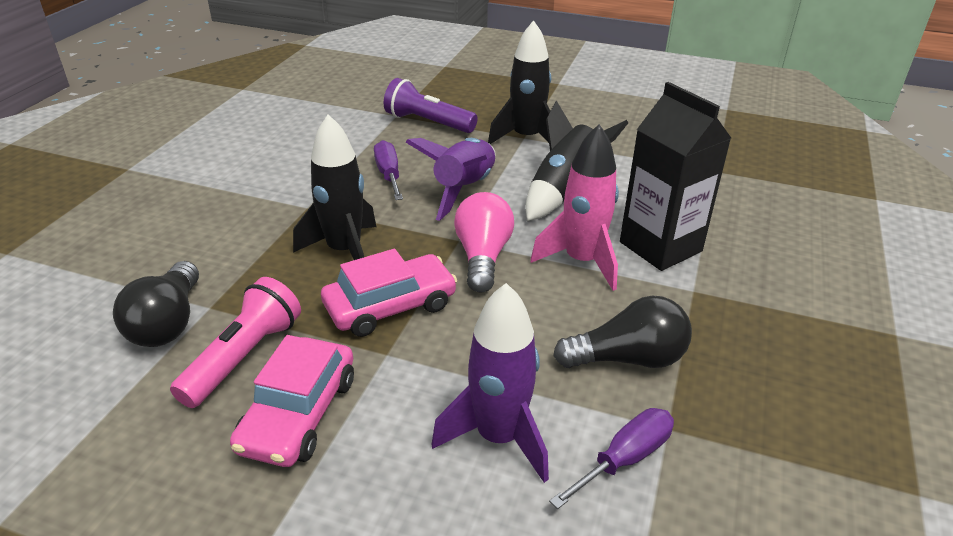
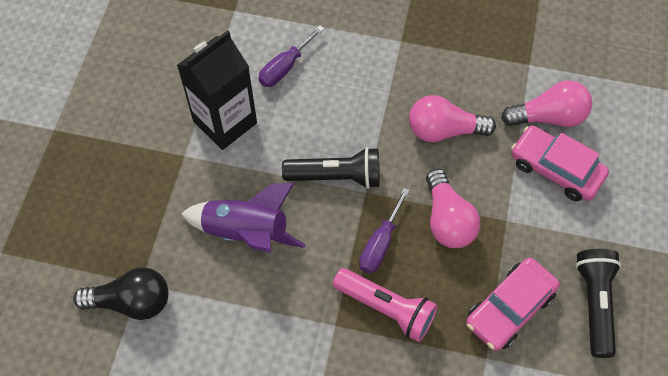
black flashlight: 0 -> 2
black light bulb: 2 -> 1
black rocket: 3 -> 0
pink light bulb: 1 -> 3
pink rocket: 1 -> 0
purple flashlight: 1 -> 0
purple rocket: 2 -> 1

